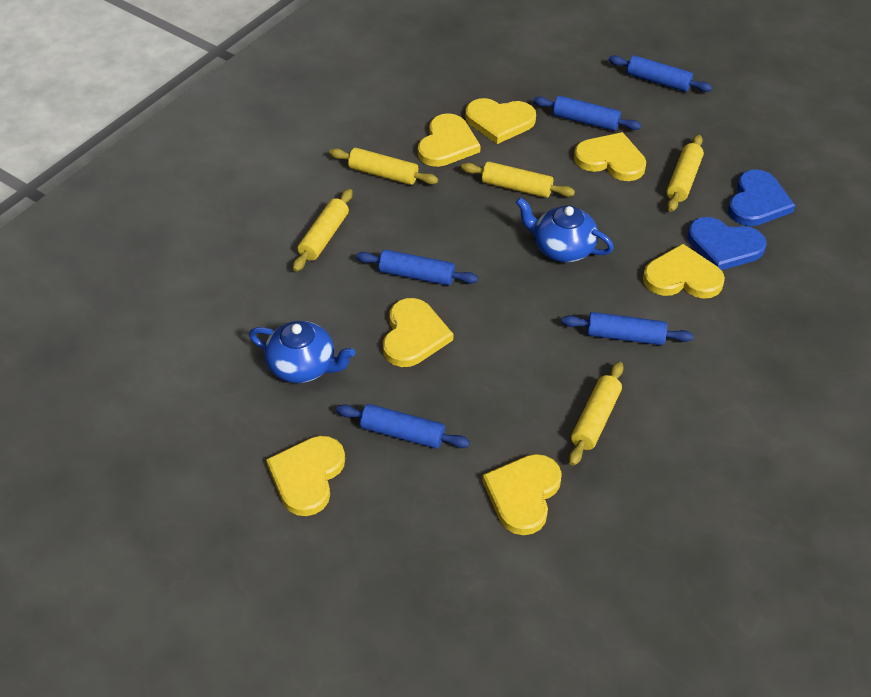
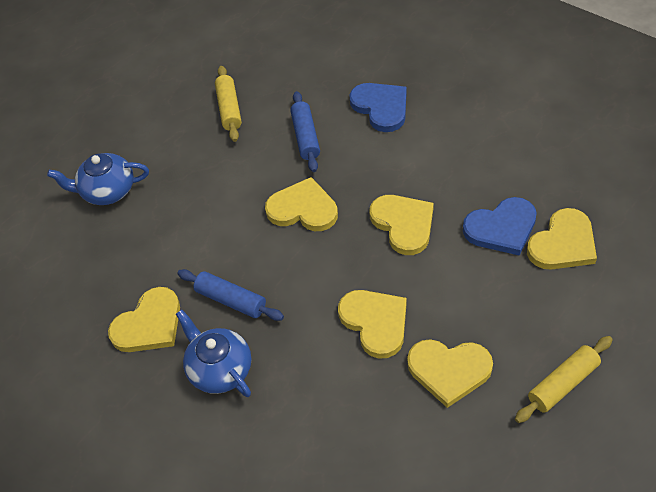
blue rolling pin: 5 -> 2
yellow heart: 7 -> 6
yellow rolling pin: 5 -> 2

